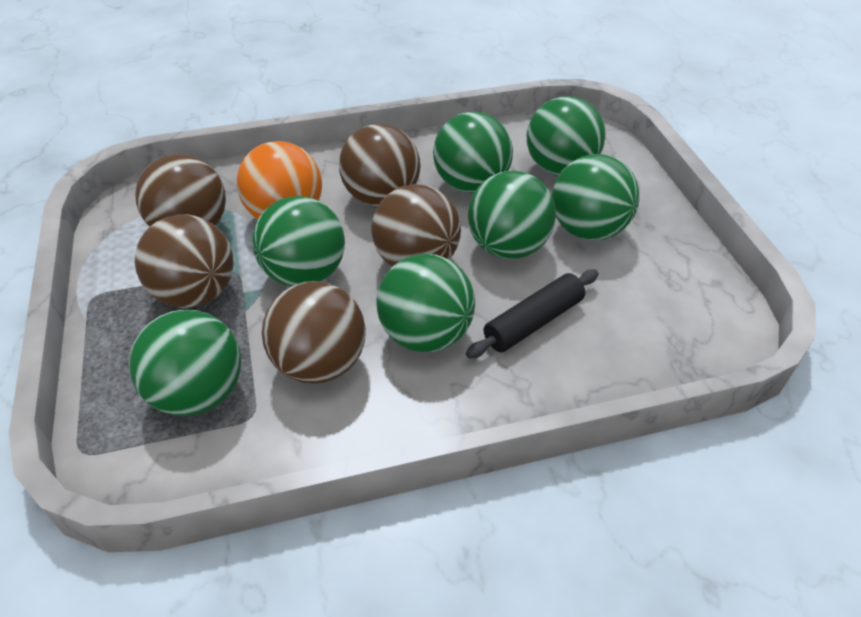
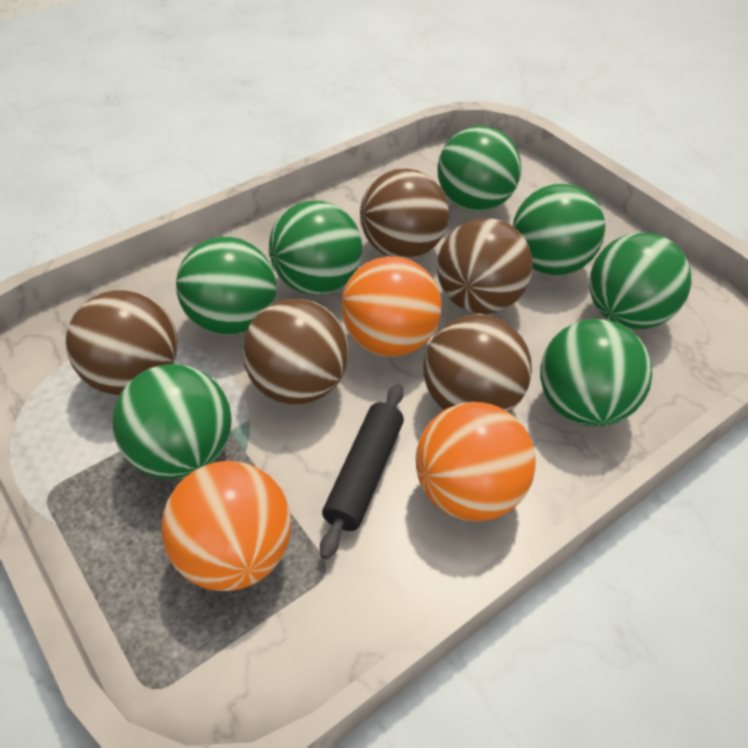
orange ball: 1 -> 3

